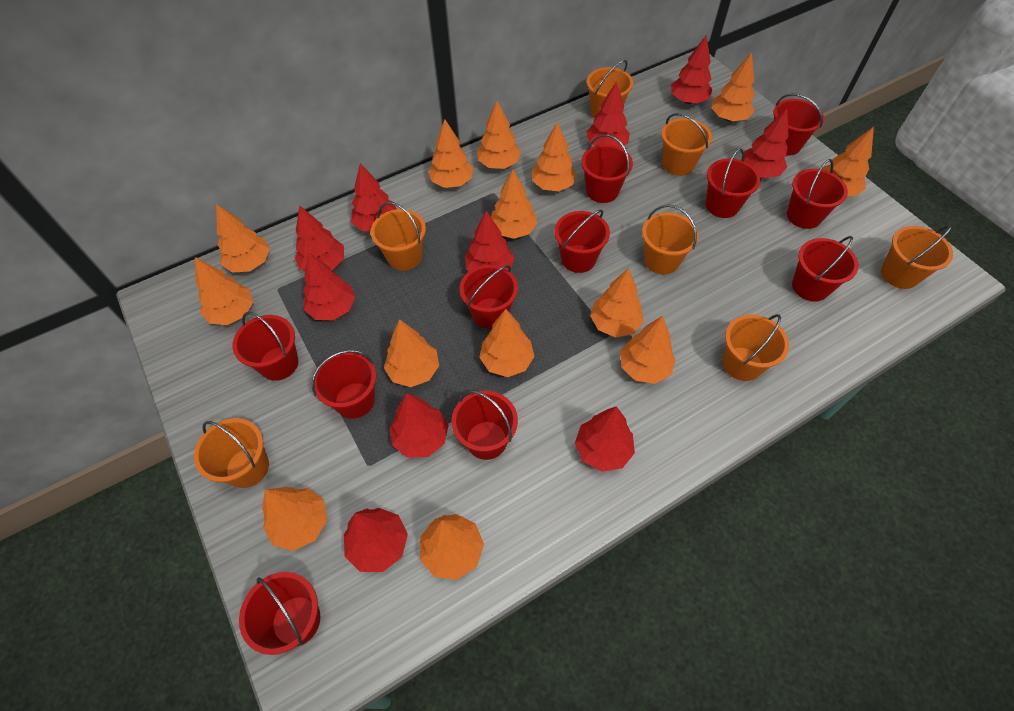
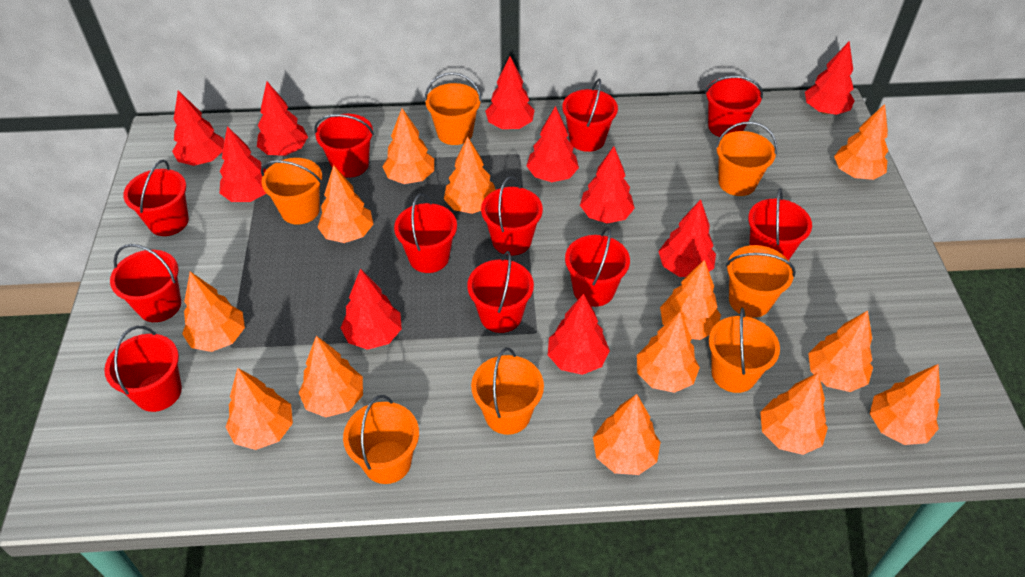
orange tree: 14 -> 13

